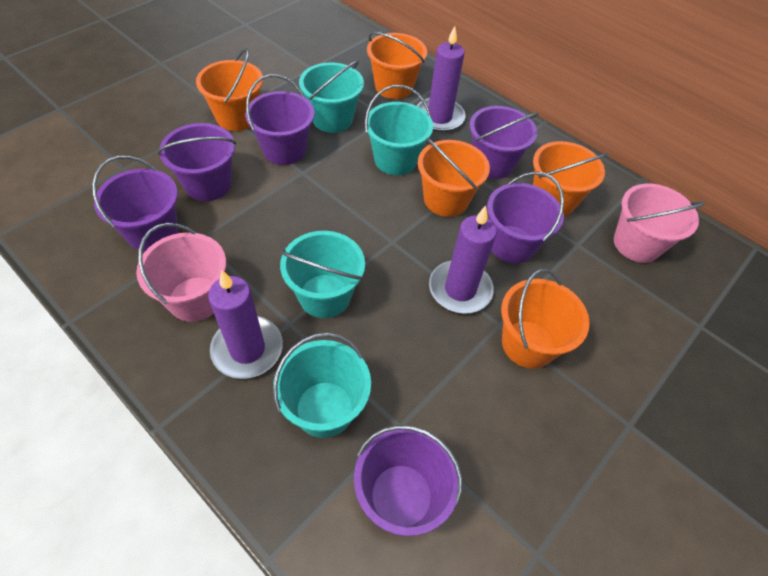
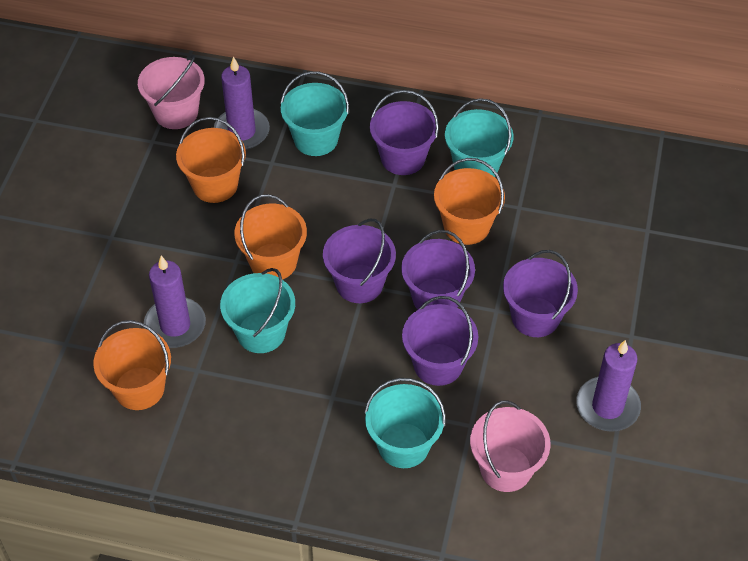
orange bucket: 5 -> 4
purple bucket: 6 -> 5

